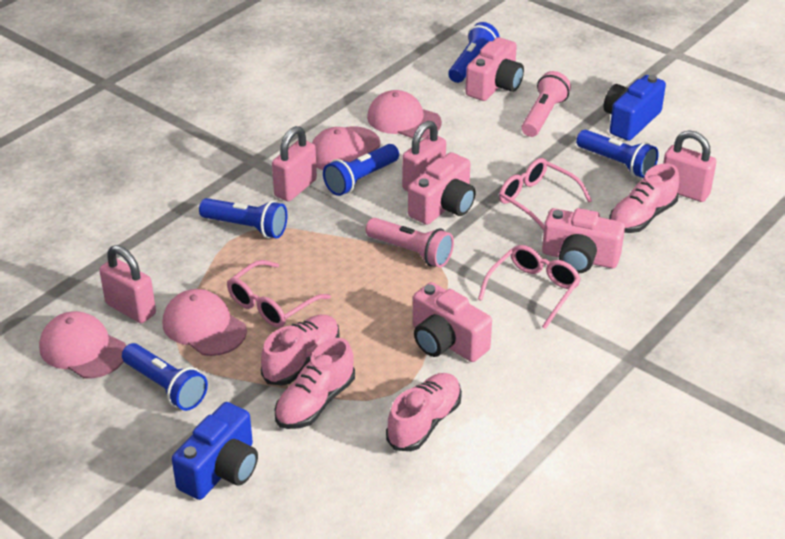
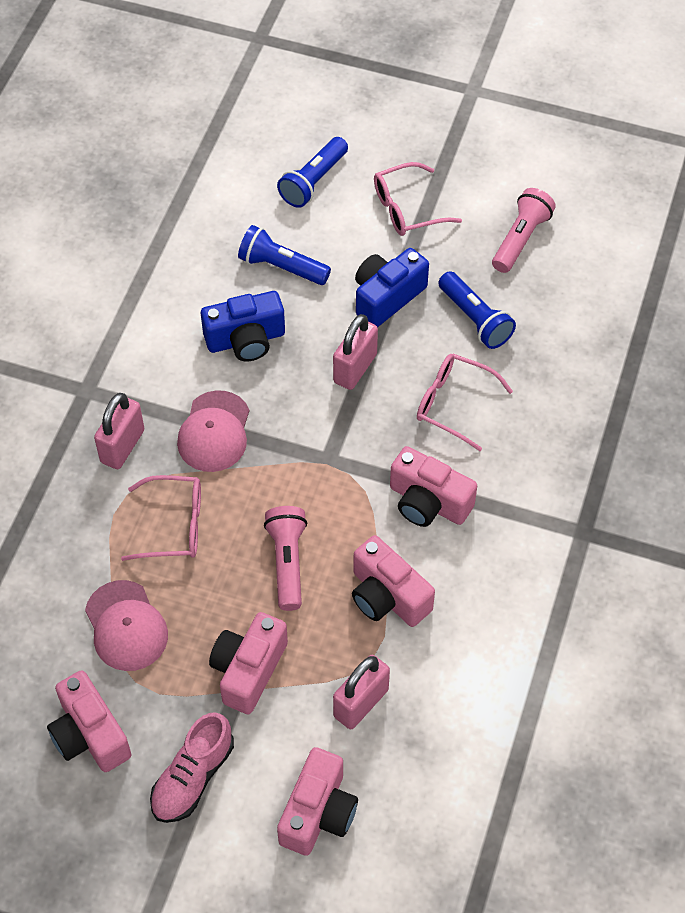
blue flashlight: 5 -> 3
pink camera: 4 -> 5
pink cap: 4 -> 2
pink padlock: 4 -> 3
pink shoe: 4 -> 1

